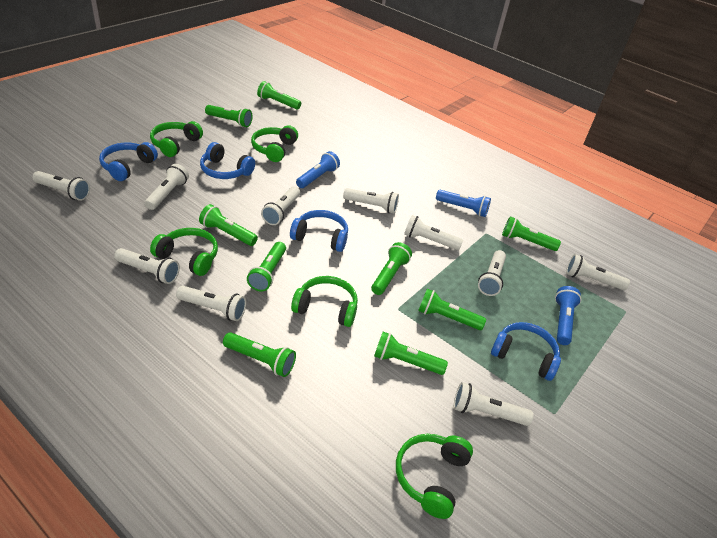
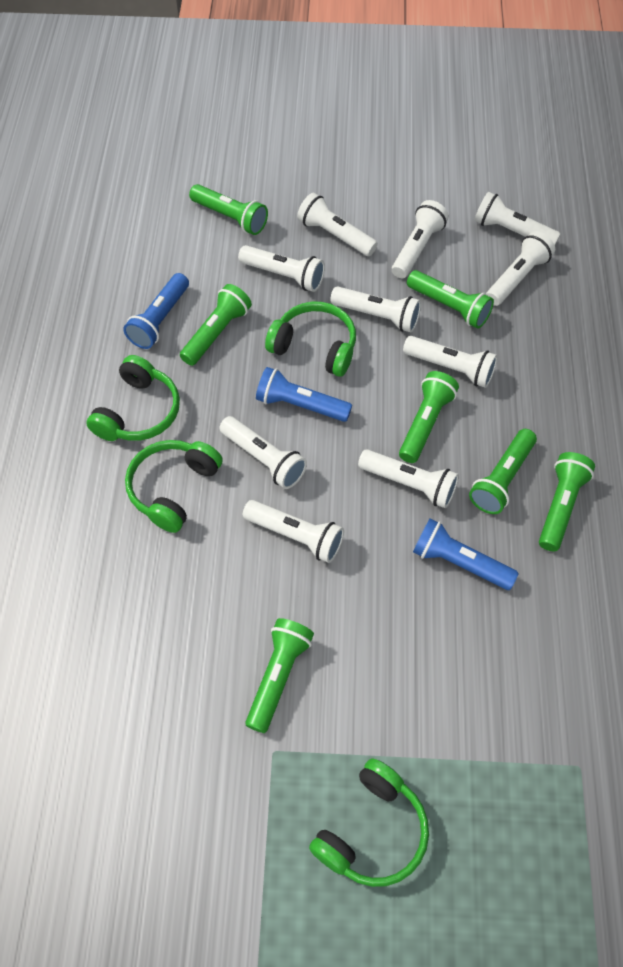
blue headphones: 4 -> 0
green flashlight: 9 -> 7
green headphones: 5 -> 4

